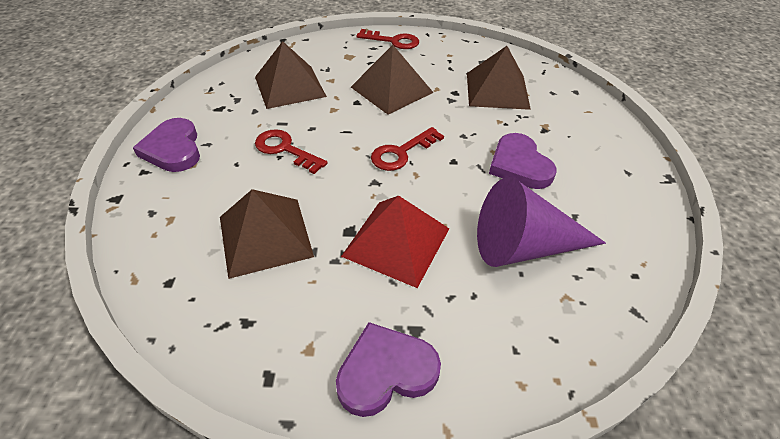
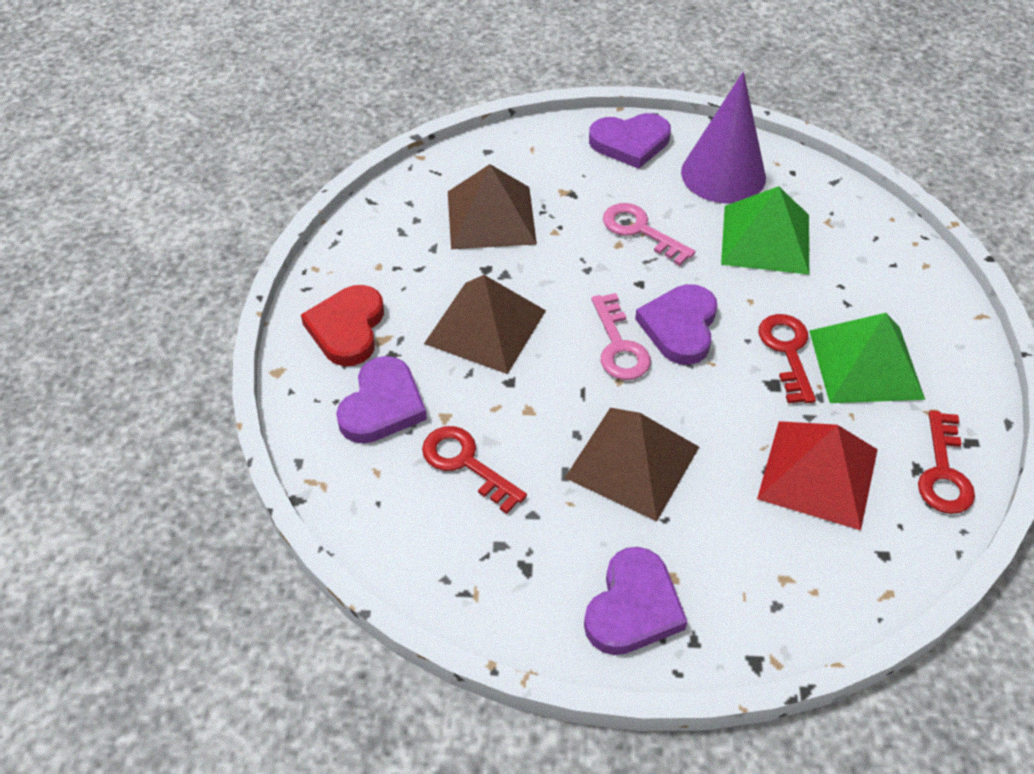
brown pyramid: 4 -> 3
green pyramid: 0 -> 2
pink key: 0 -> 2
purple heart: 3 -> 4
red heart: 0 -> 1

